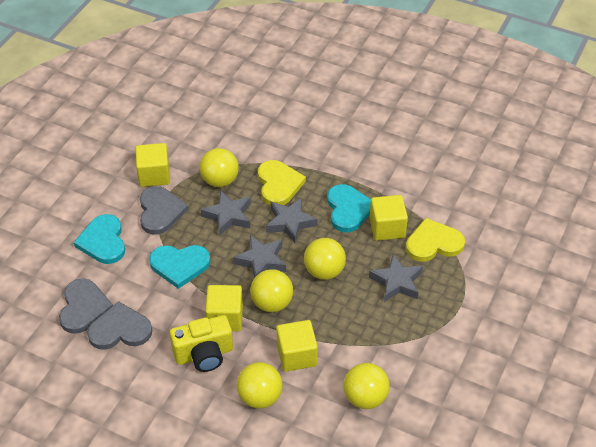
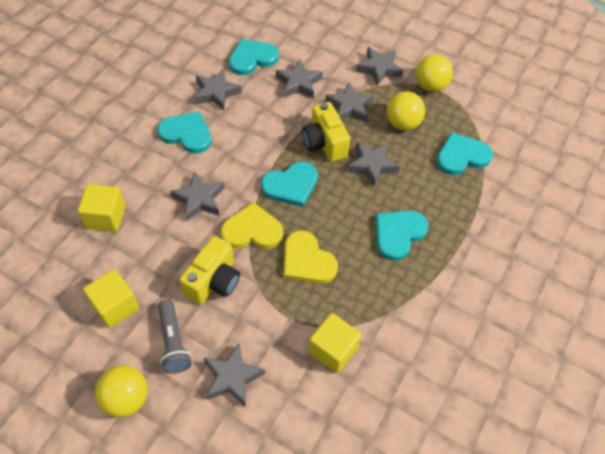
grey flashlight: 0 -> 1
grey heart: 3 -> 0
grey star: 4 -> 7
turquoise heart: 3 -> 5
yellow ball: 5 -> 3
yellow camera: 1 -> 2
yellow cube: 4 -> 3

